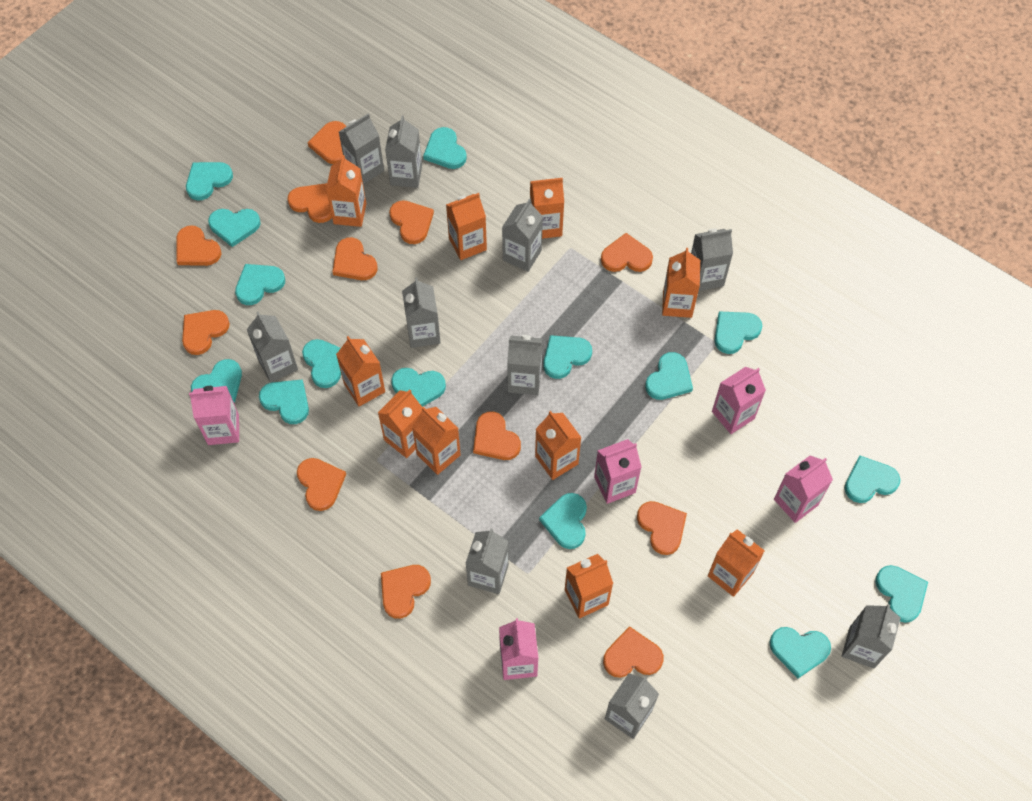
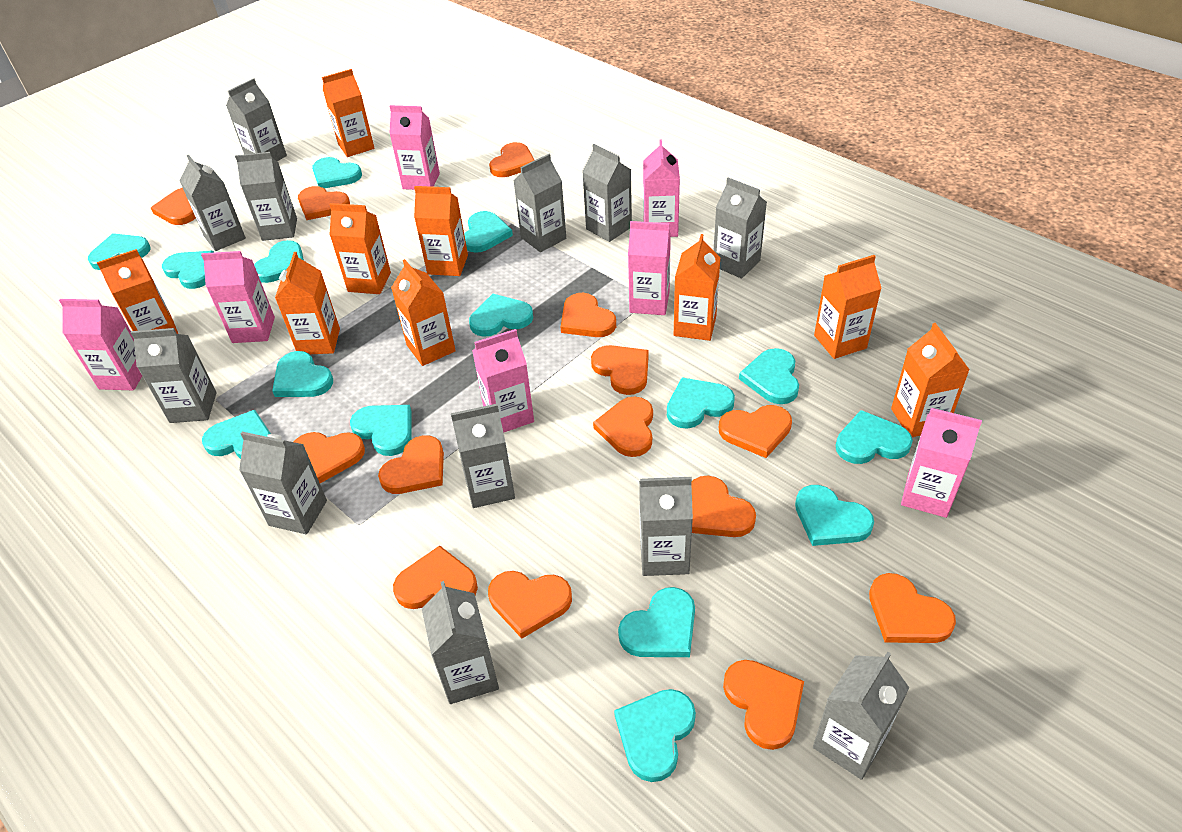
grey carton: 10 -> 12
orange carton: 10 -> 9
orange heart: 12 -> 14
pink carton: 5 -> 7

